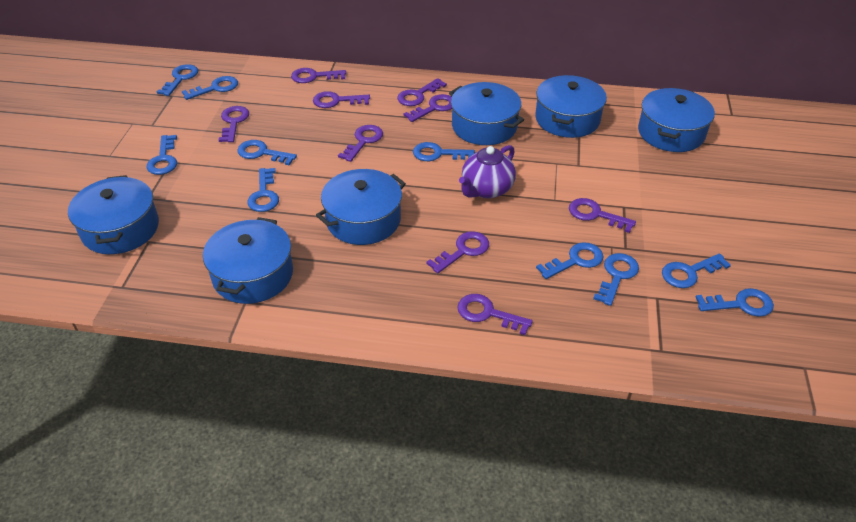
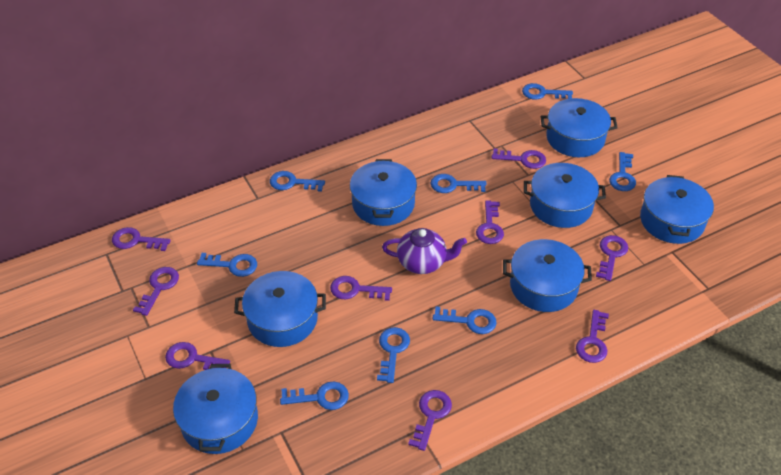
blue key: 10 -> 8
blue pot: 6 -> 7

